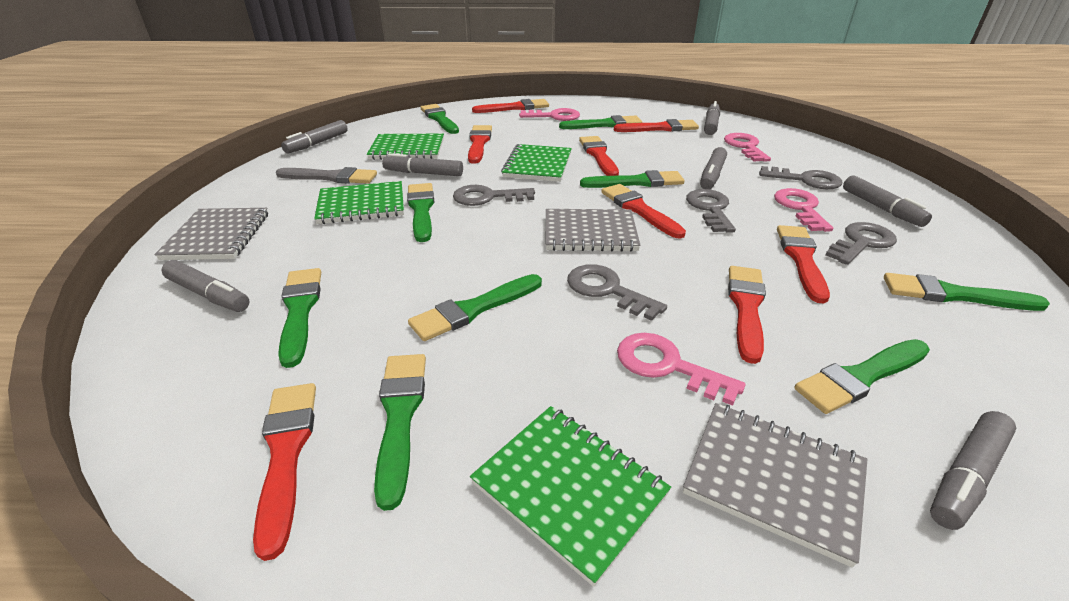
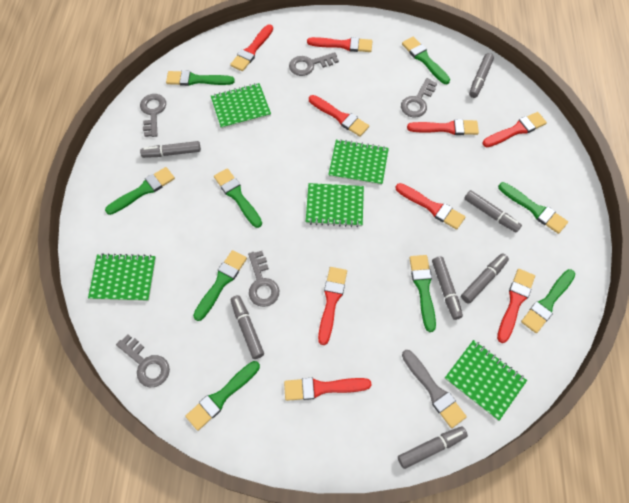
green notebook: 4 -> 5
grey notebook: 3 -> 0
pink key: 4 -> 0
red brush: 8 -> 9

